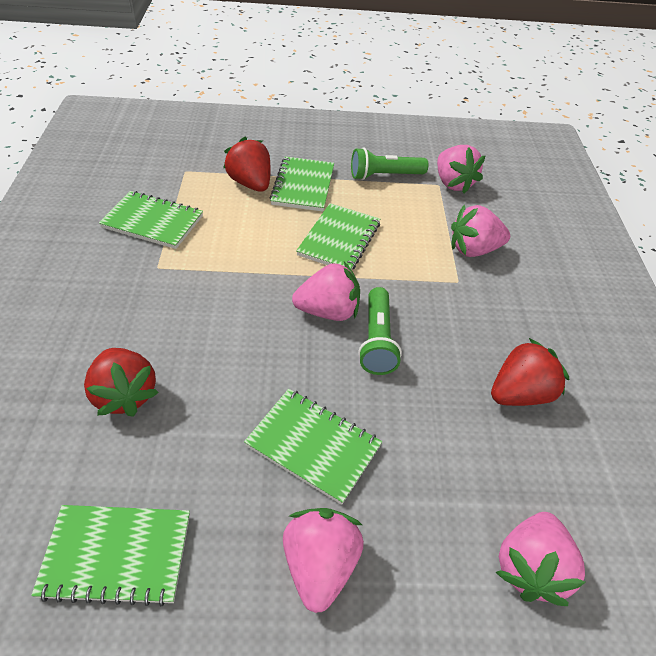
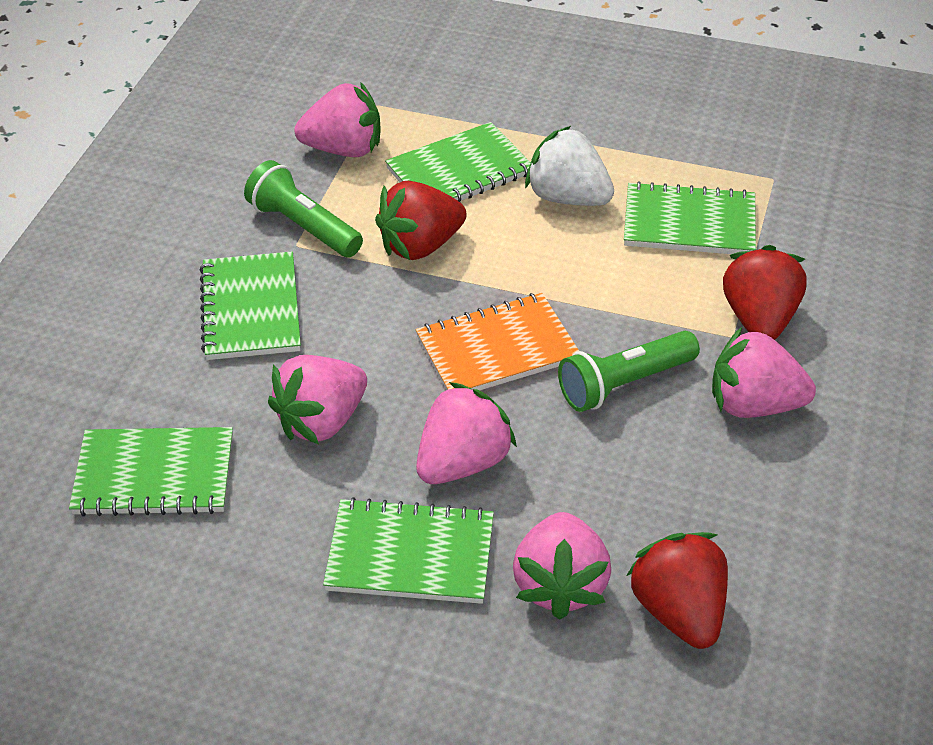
orange notebook: 0 -> 1
white strawberry: 0 -> 1

